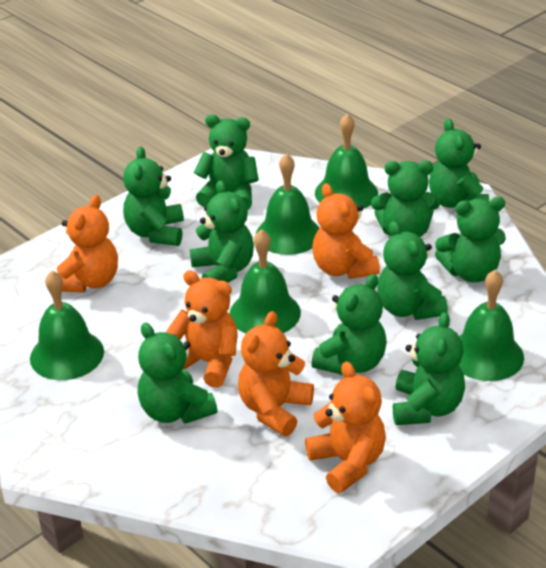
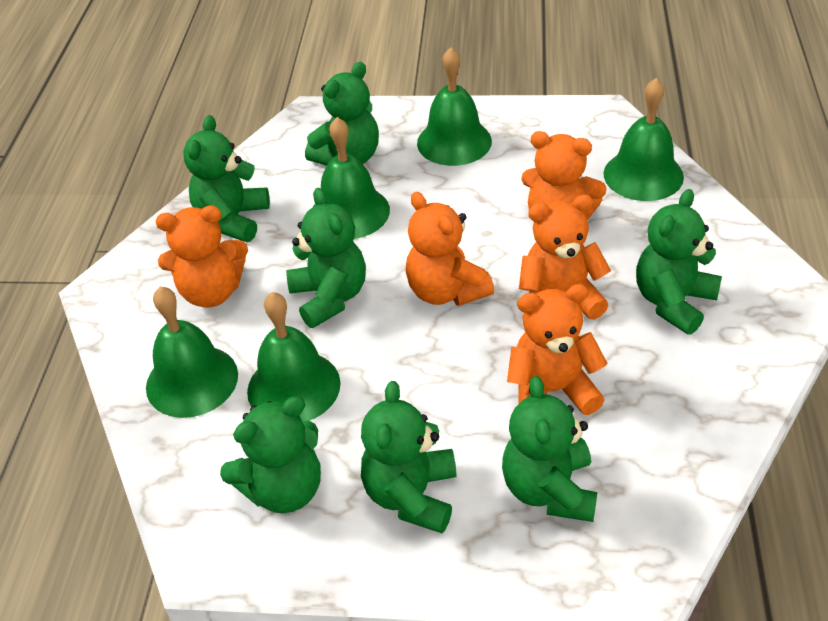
green teddy bear: 10 -> 7

